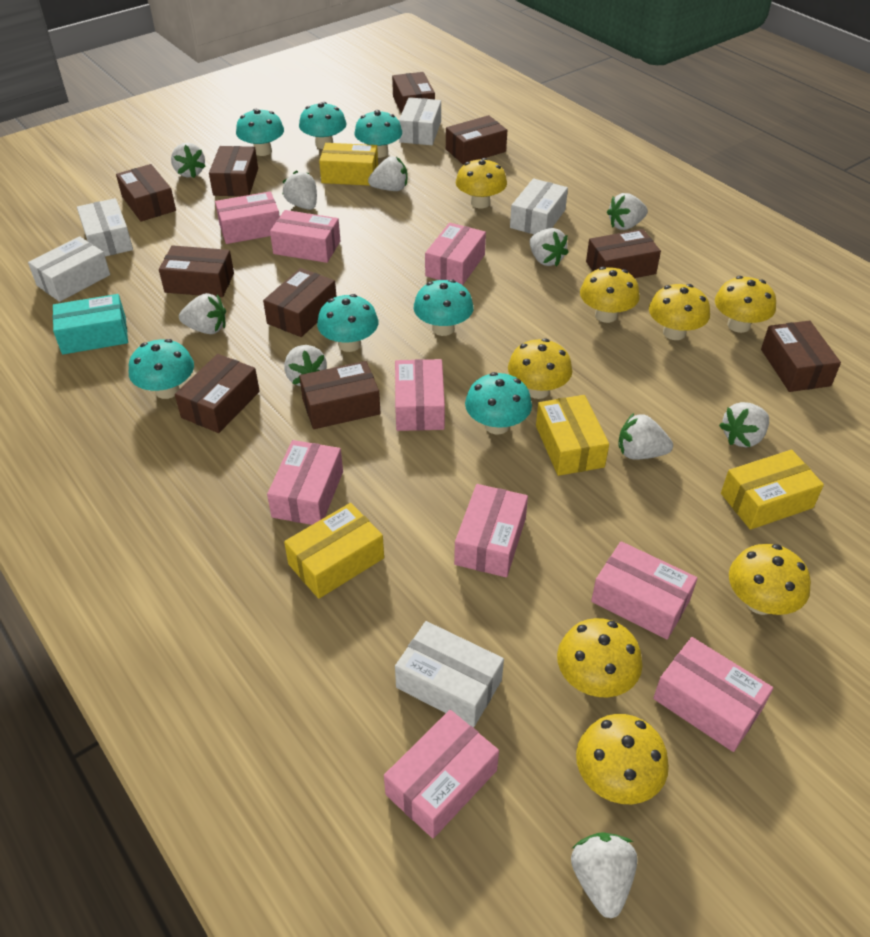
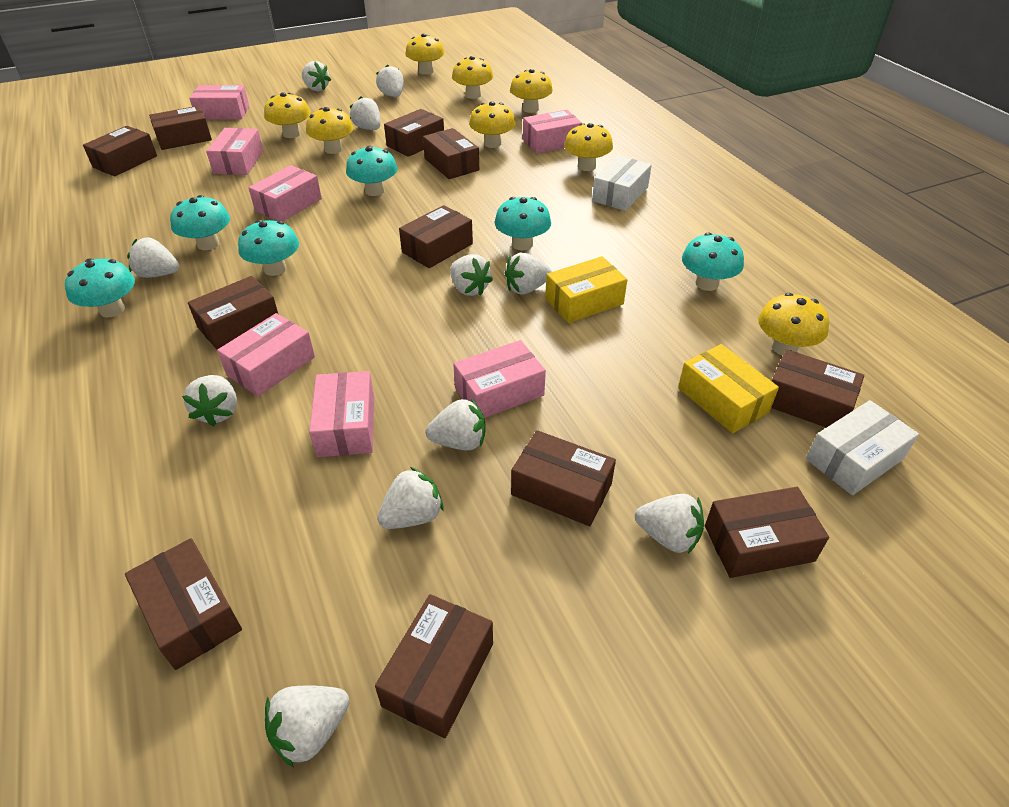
brown box: 10 -> 11
pink box: 9 -> 7
turquoise box: 1 -> 0
turquoise mushroom: 7 -> 6
white box: 5 -> 2
white strawberry: 10 -> 11
yellow box: 4 -> 2

